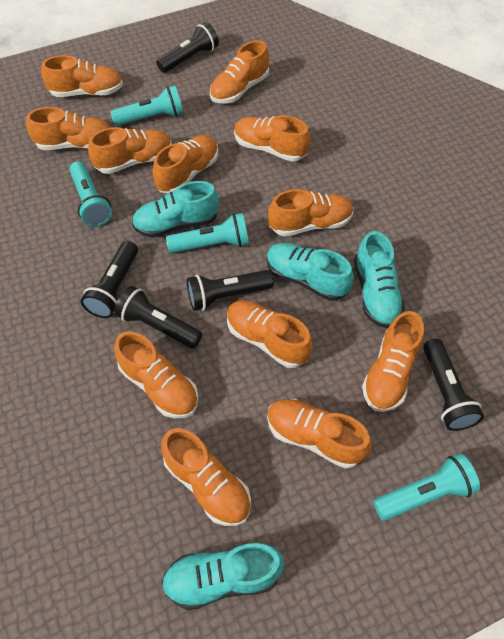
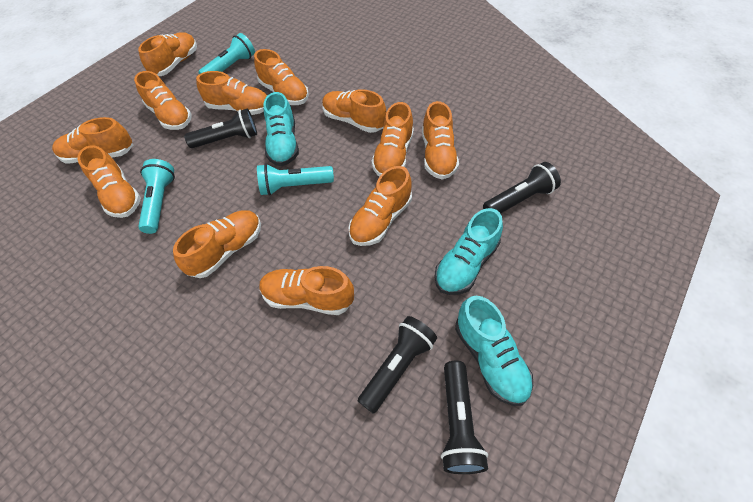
black flashlight: 5 -> 4
turquoise flashlight: 4 -> 3
turquoise shoe: 4 -> 3

